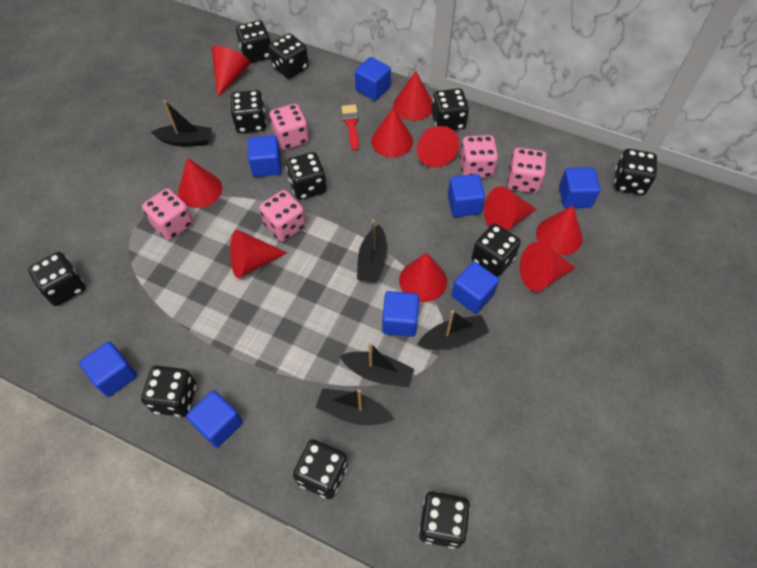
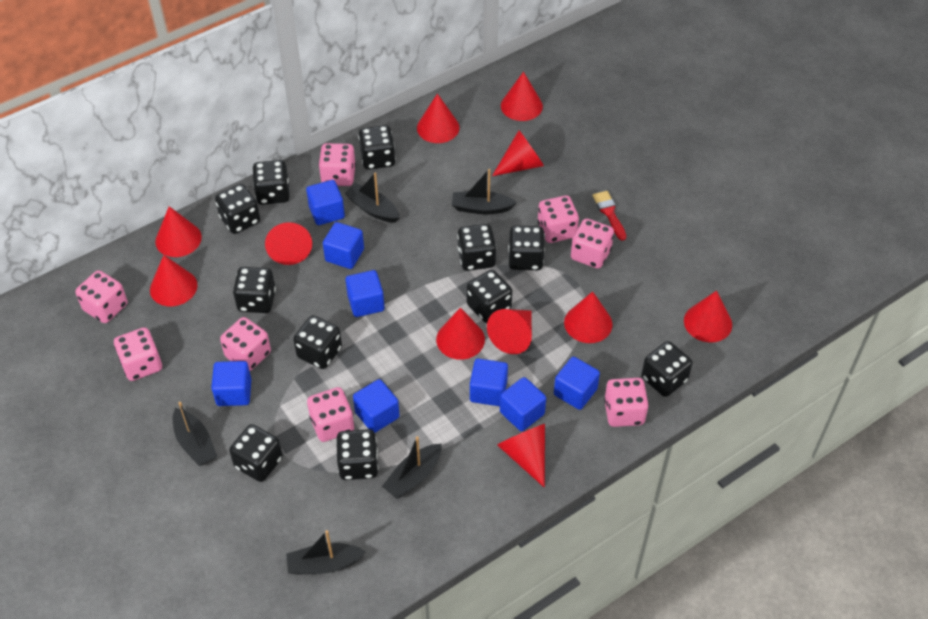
pink dice: 5 -> 8
red cone: 10 -> 11

